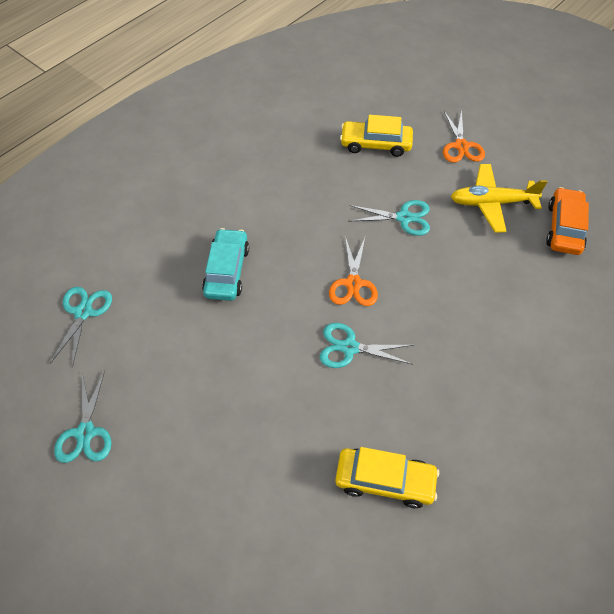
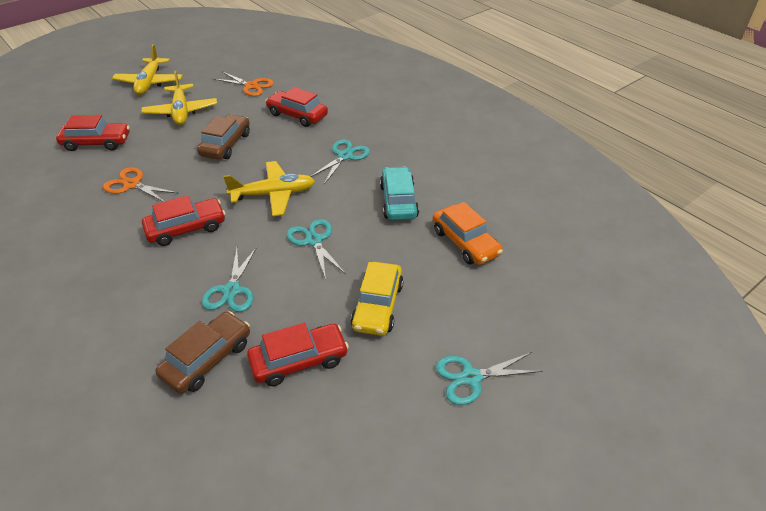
brown car: 0 -> 2
red car: 0 -> 4
yellow car: 2 -> 1
yellow plane: 1 -> 3

